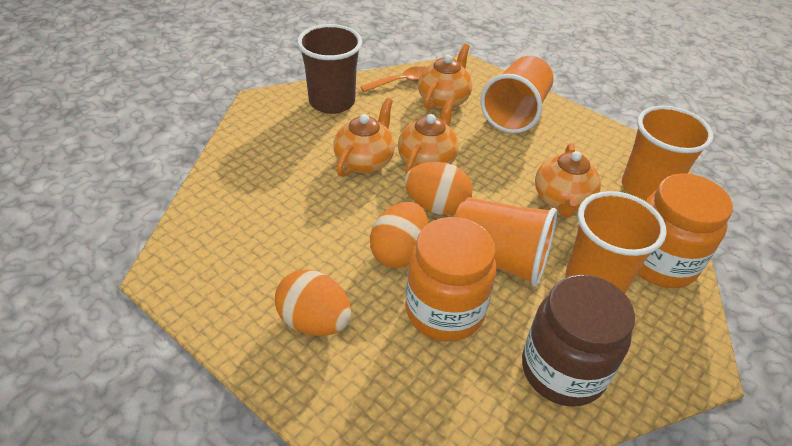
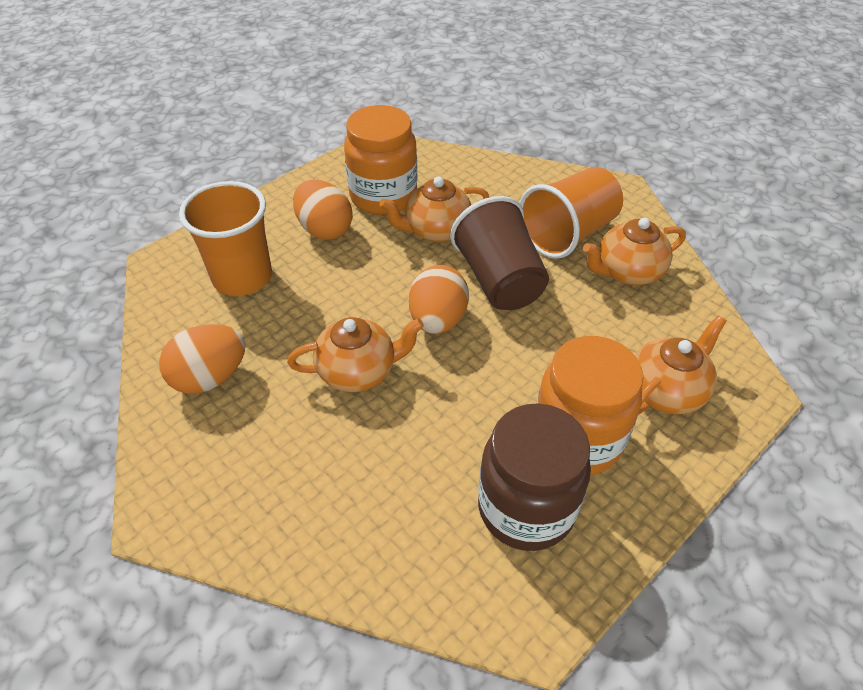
orange cup: 4 -> 2
orange spoon: 1 -> 0

